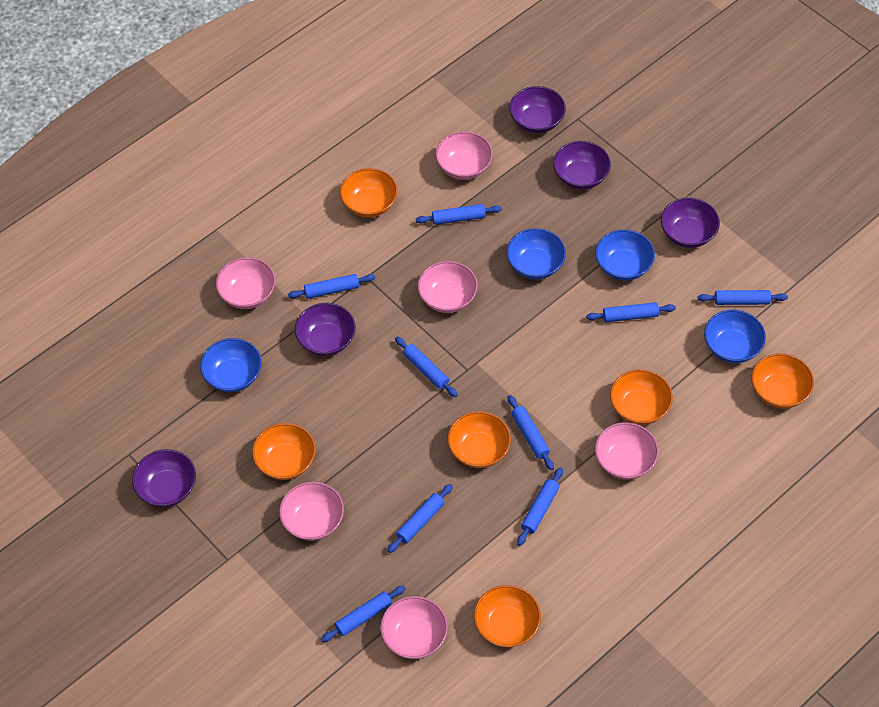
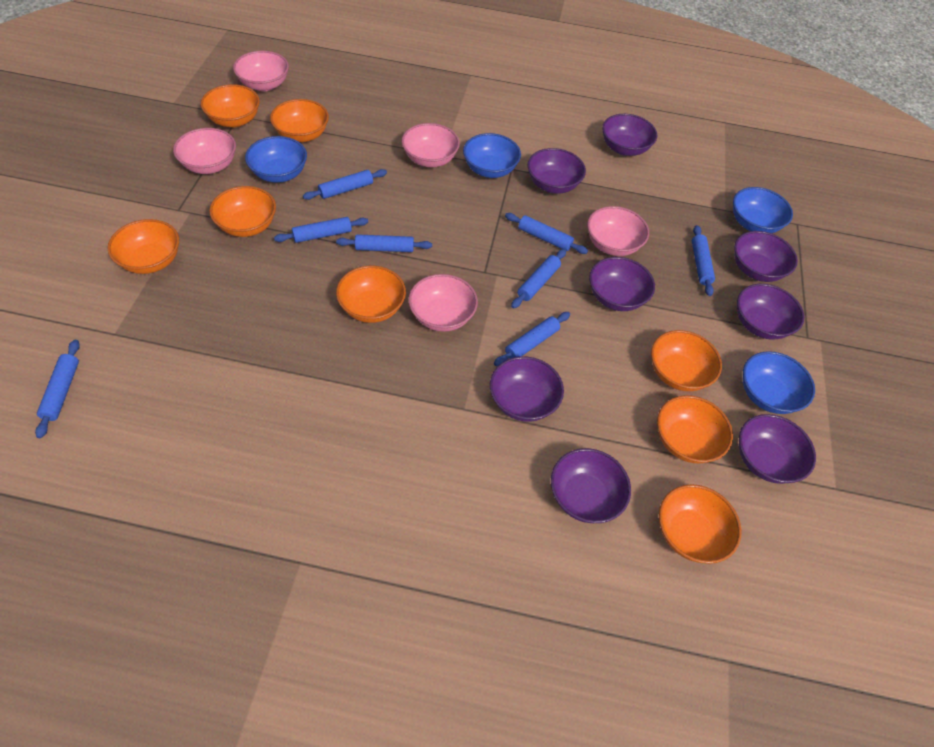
blue rolling pin: 9 -> 8
orange bowl: 6 -> 8
pink bowl: 6 -> 5
purple bowl: 5 -> 8

